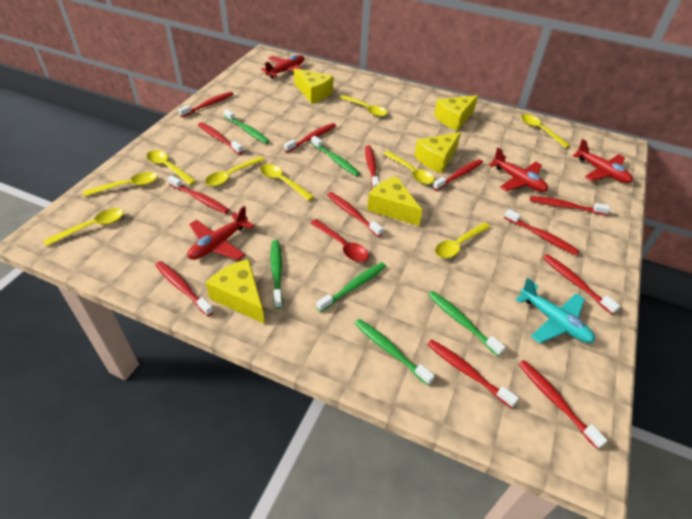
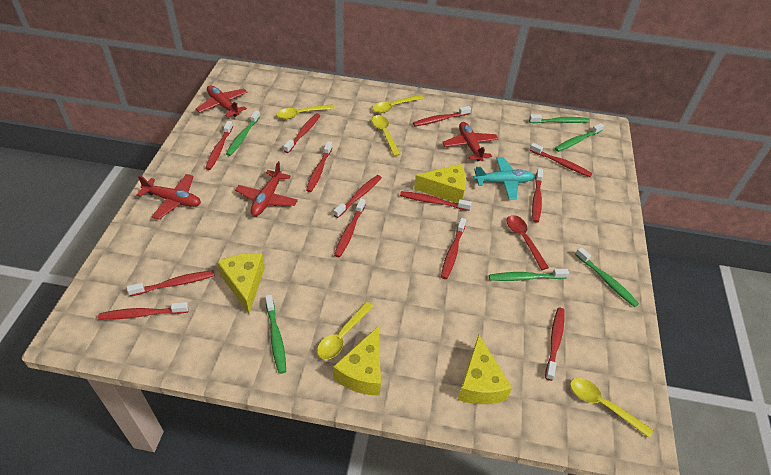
yellow cheese: 5 -> 4
yellow spoon: 9 -> 5

